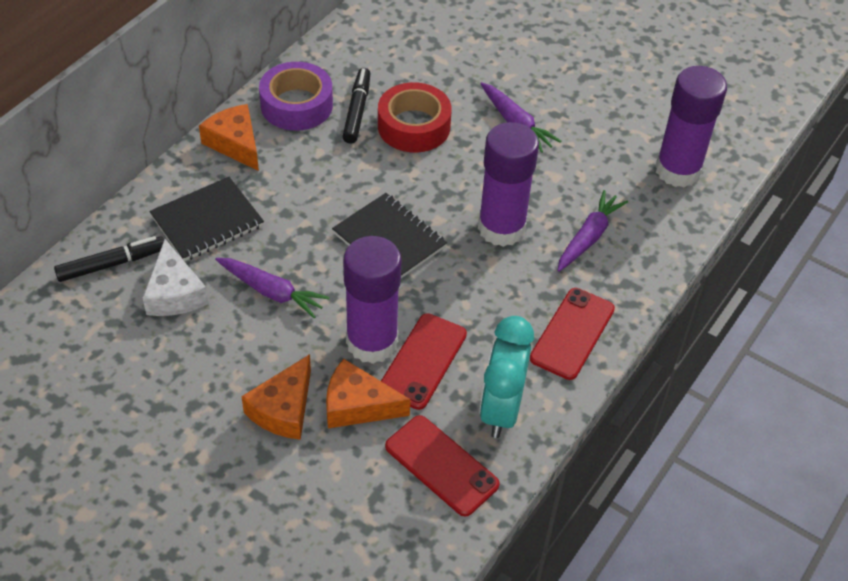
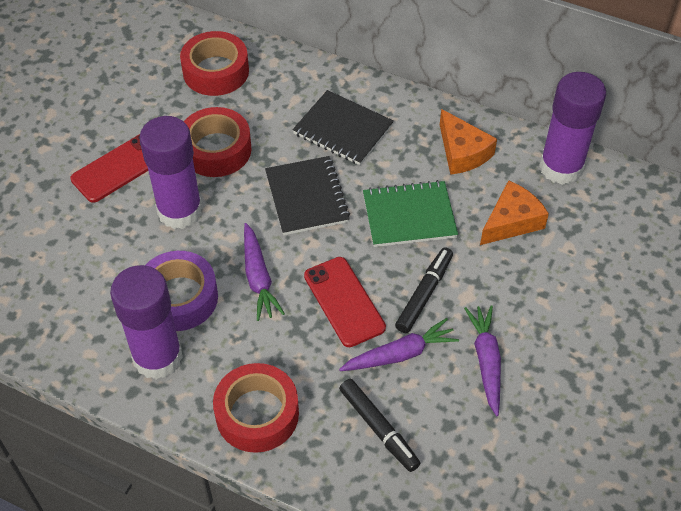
green notebook: 0 -> 1
orange cheese: 3 -> 2
red phone: 3 -> 2
red tape: 1 -> 3
turquoise clock: 1 -> 0
white cheese: 1 -> 0

